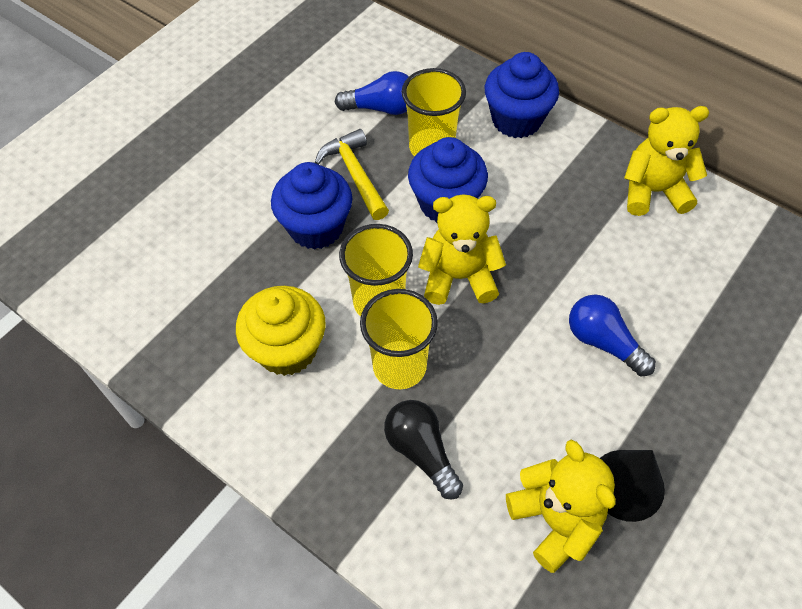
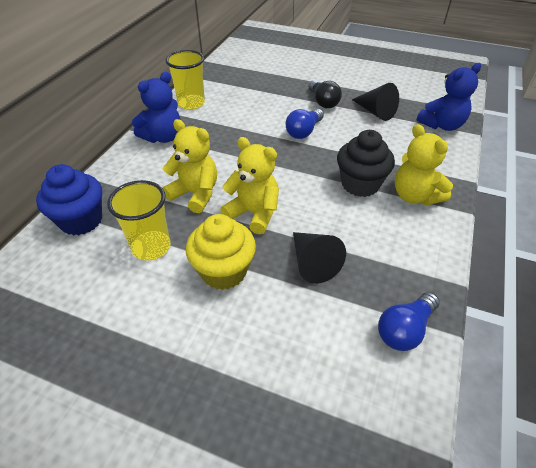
black cone: 1 -> 2
black cupcake: 0 -> 1
blue cupcake: 3 -> 1
blue teddy bear: 0 -> 2
yellow cup: 3 -> 2
yellow hammer: 1 -> 0

